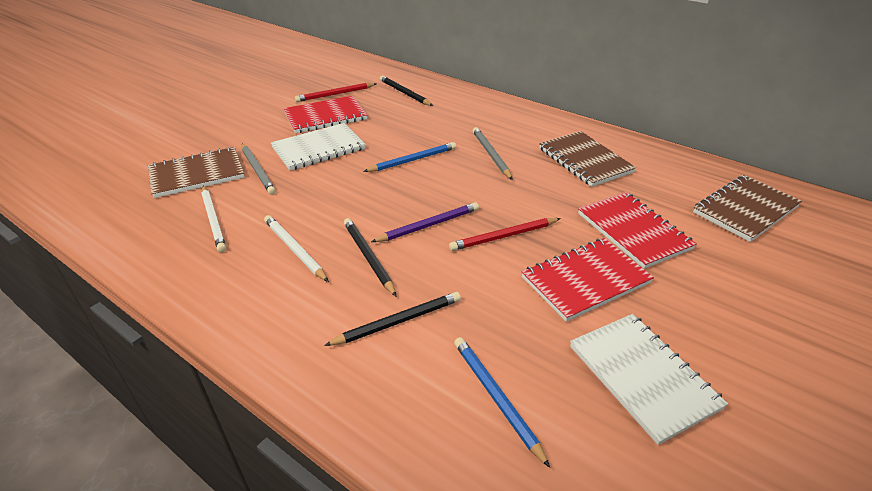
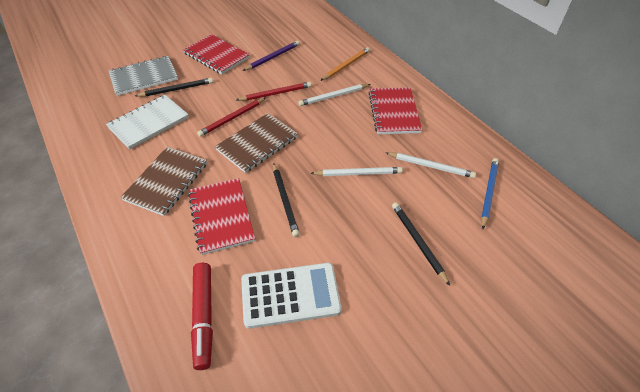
blue pencil: 2 -> 1
brown notebook: 3 -> 2
grey notebook: 0 -> 1
grey pencil: 2 -> 0
orange pencil: 0 -> 1
red marker: 0 -> 1
white calculator: 0 -> 1
white notebook: 2 -> 1
white pencil: 2 -> 3

